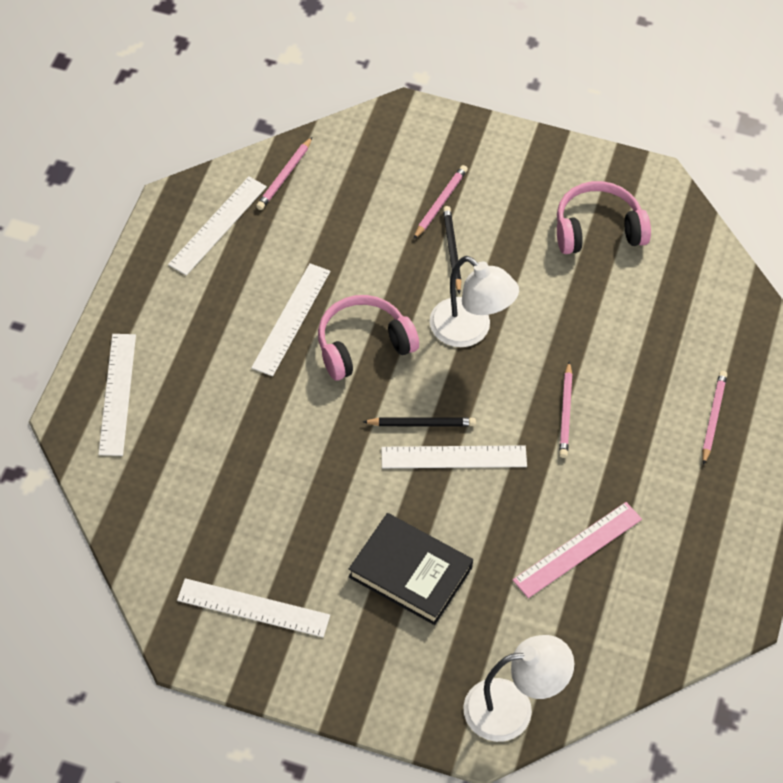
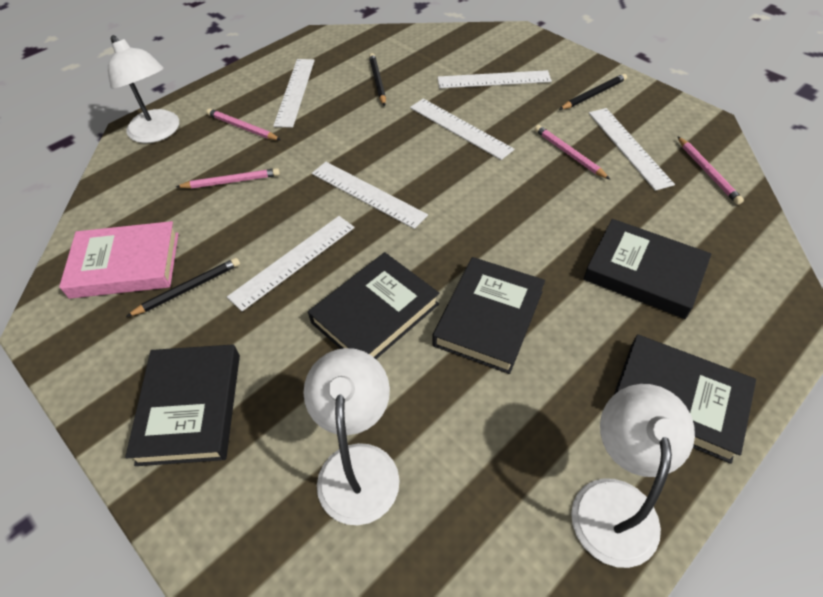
black book: 1 -> 5
black pencil: 2 -> 3
pink book: 0 -> 1
pink headphones: 2 -> 0
pink ruler: 1 -> 0
white lamp: 2 -> 3
white ruler: 5 -> 6

